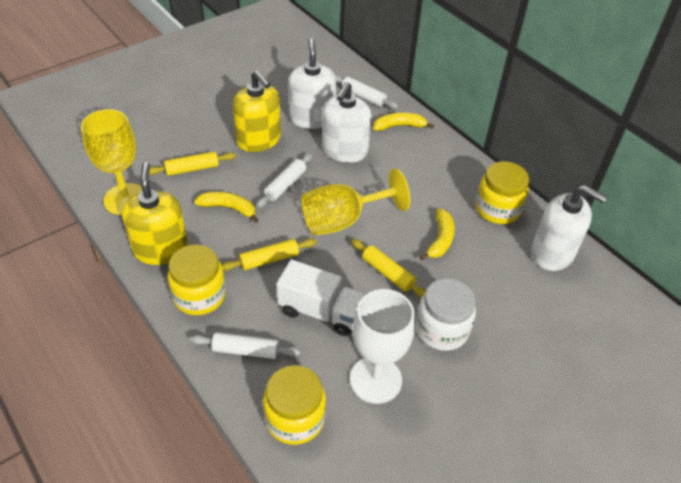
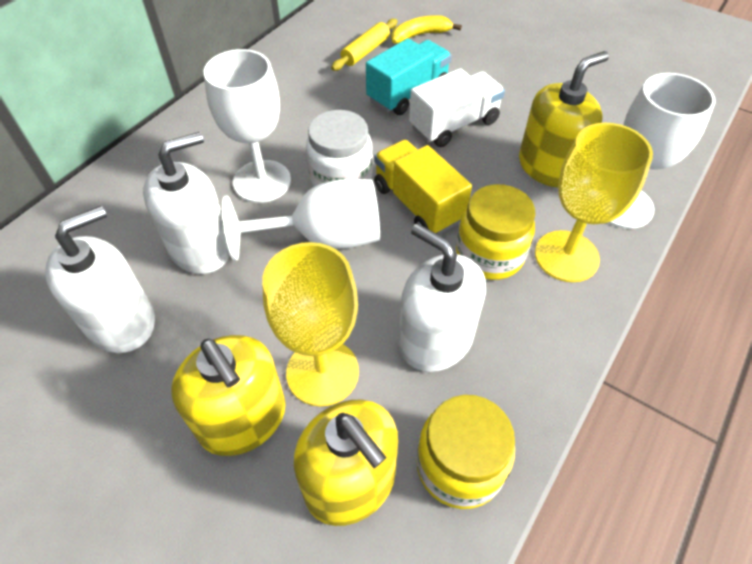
turquoise truck: 0 -> 1
white goblet: 1 -> 3
white rolling pin: 3 -> 0
yellow banana: 3 -> 1
yellow jar: 3 -> 2
yellow rolling pin: 3 -> 1
yellow soap dispenser: 2 -> 3
yellow truck: 0 -> 1

